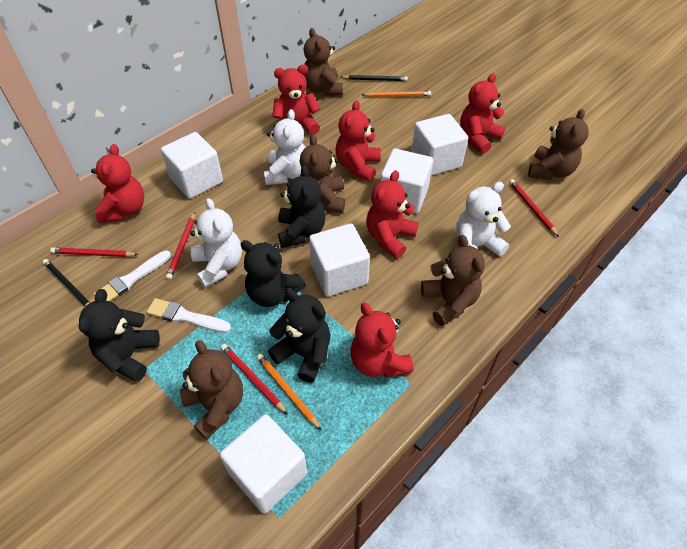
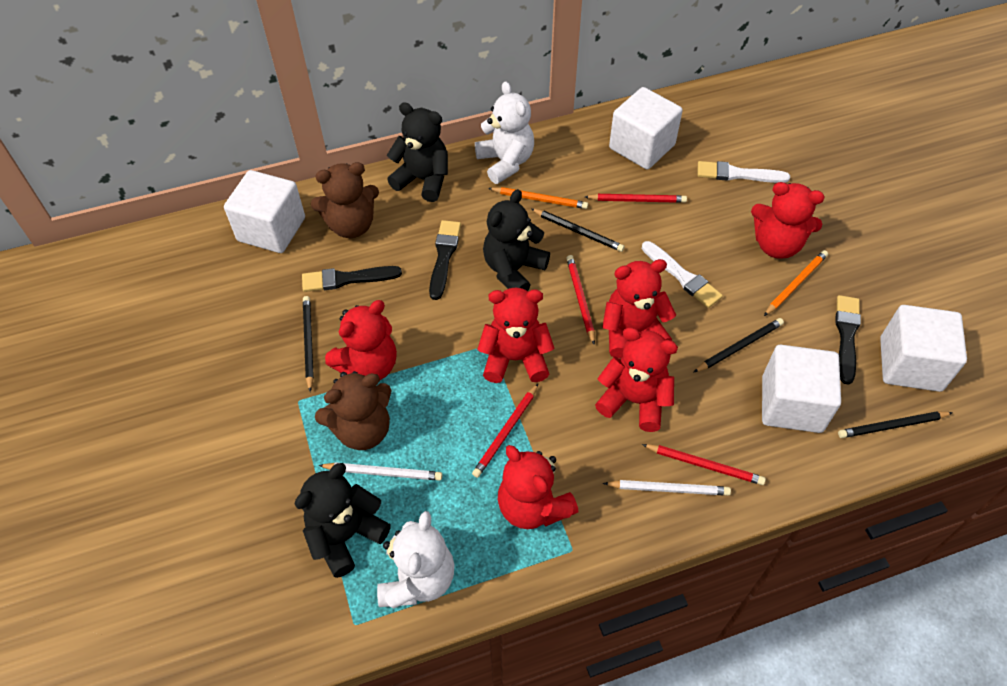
black brush: 0 -> 3
black pencil: 2 -> 4
black teddy bear: 4 -> 3
brown teddy bear: 5 -> 2
white cube: 5 -> 4
white pencil: 0 -> 2
white teddy bear: 3 -> 2

